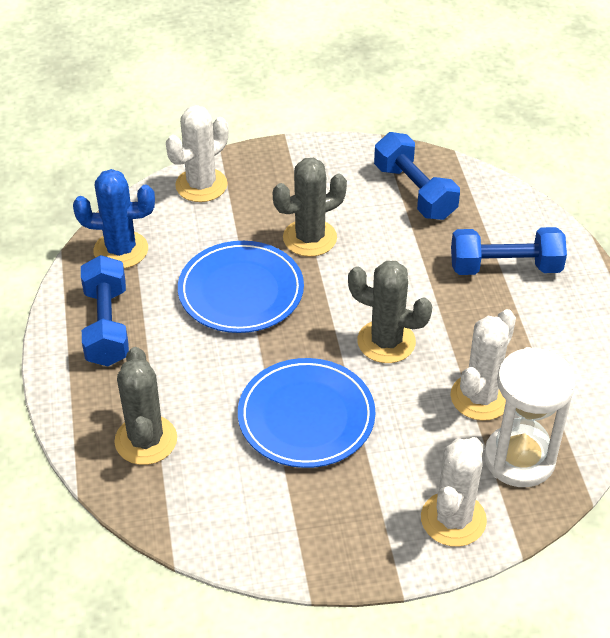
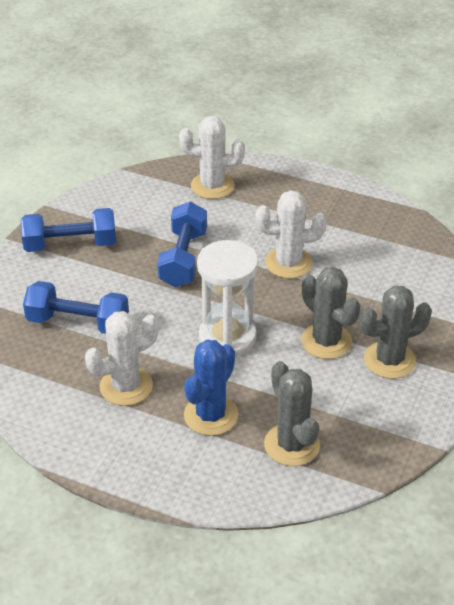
blue plate: 2 -> 0

